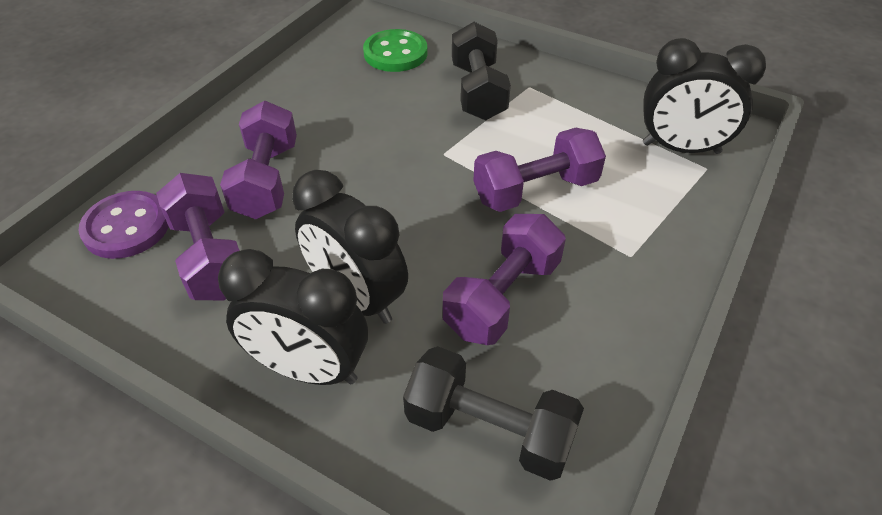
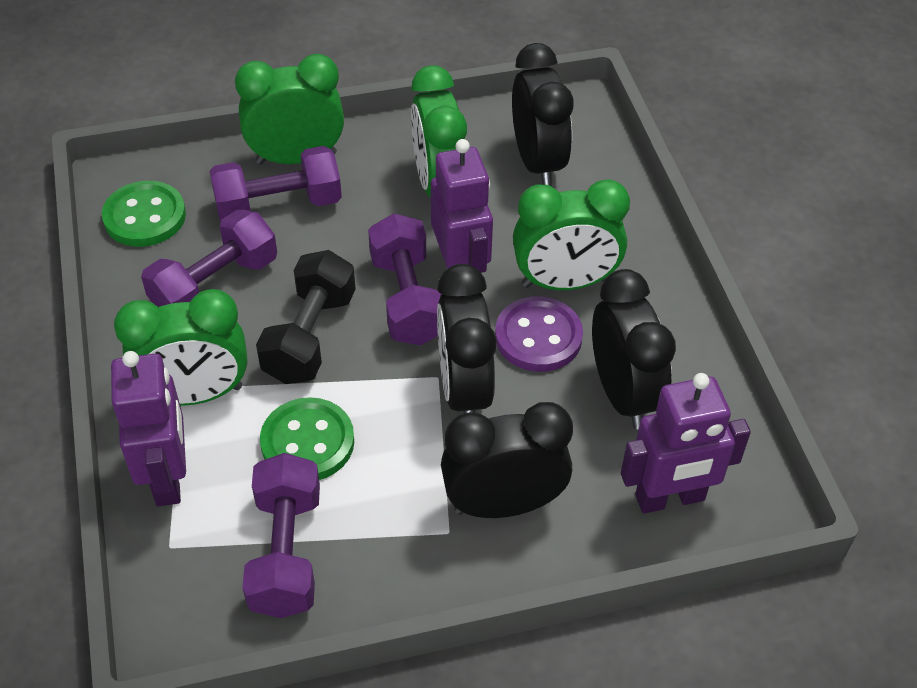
black clock: 3 -> 4
black dumbbell: 2 -> 1
green button: 1 -> 2
green clock: 0 -> 4
purple robot: 0 -> 3

